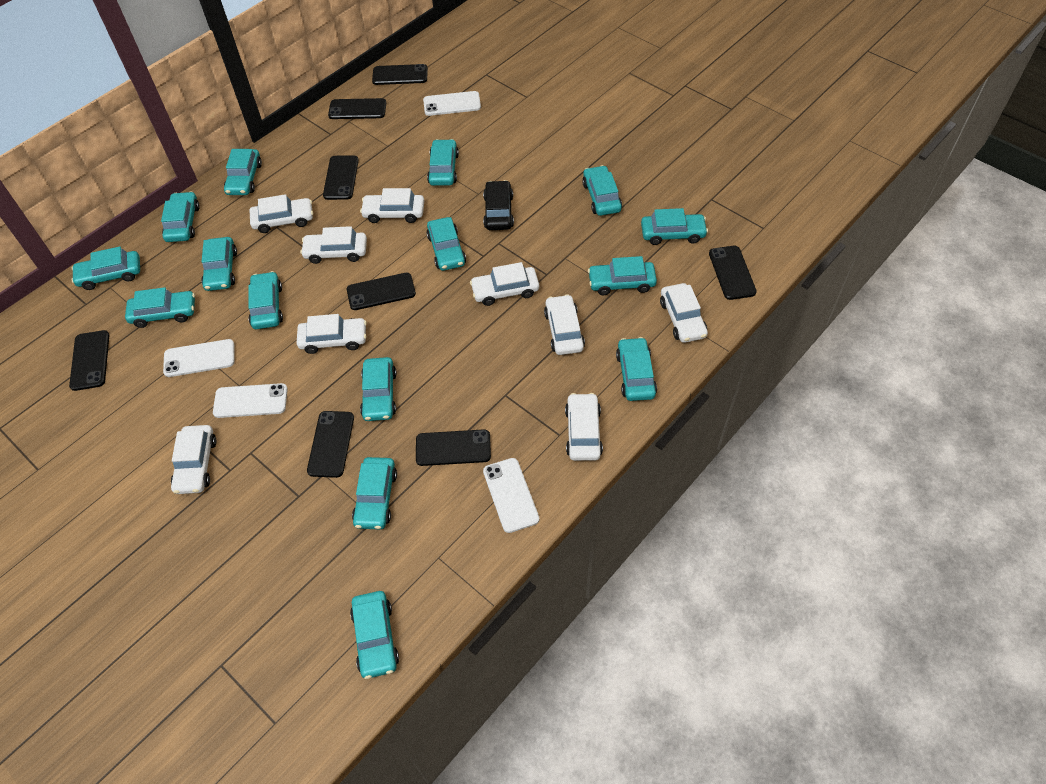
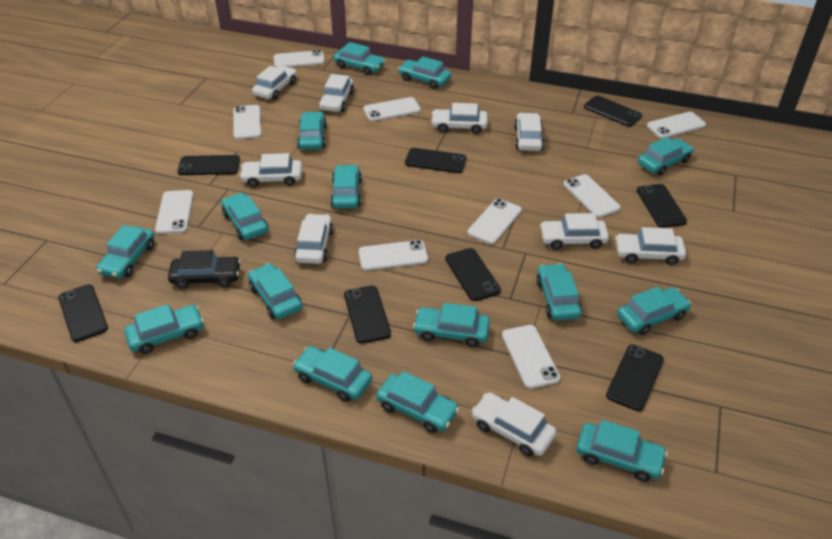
white phone: 4 -> 9

